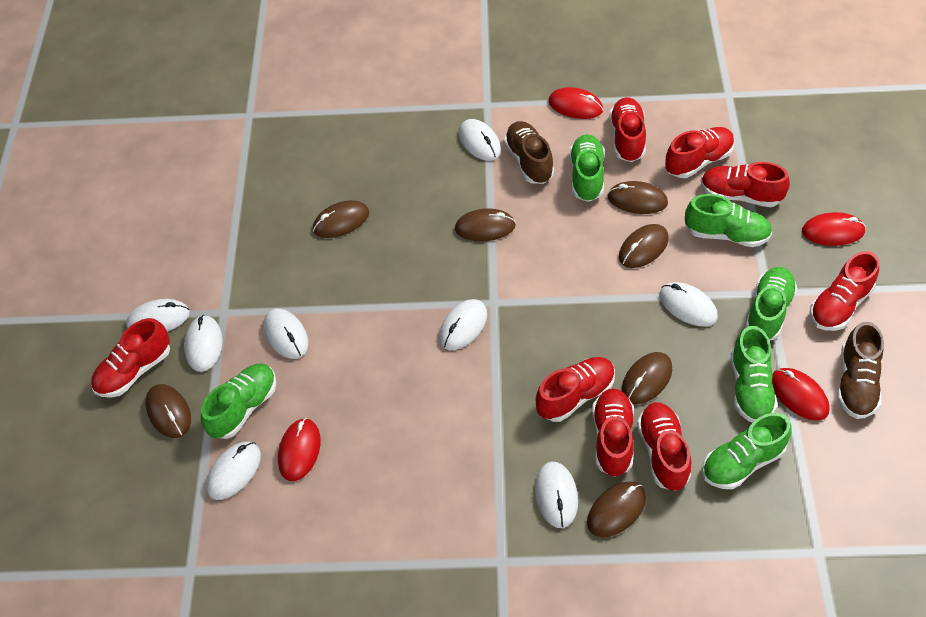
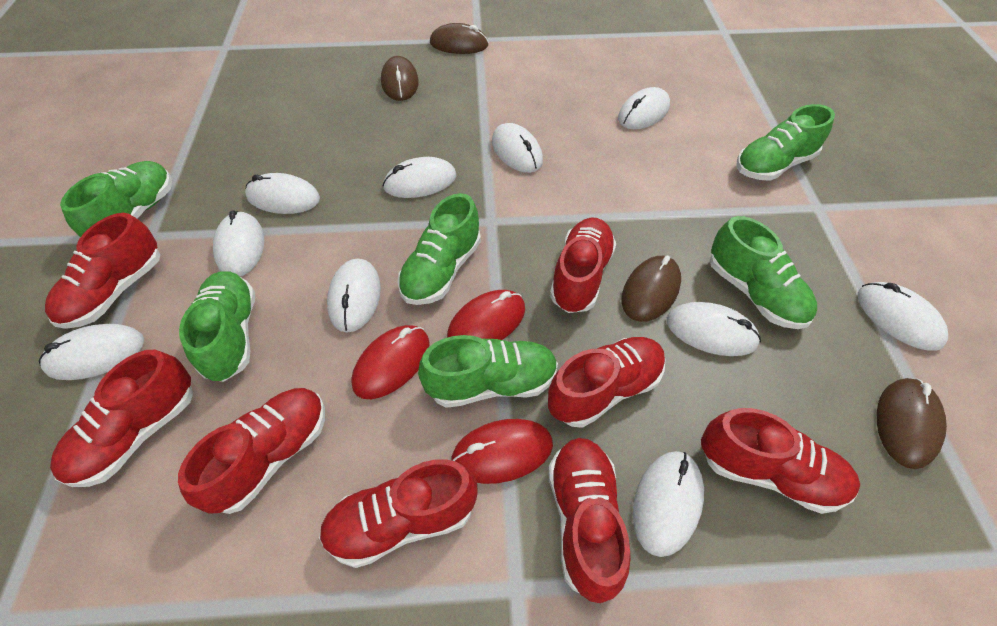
brown mouse: 7 -> 4
brown shoe: 2 -> 0
red mouse: 4 -> 3
white mouse: 8 -> 10

